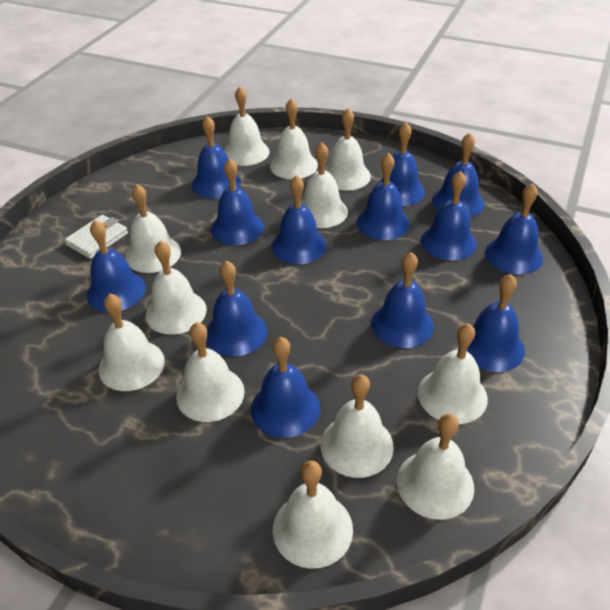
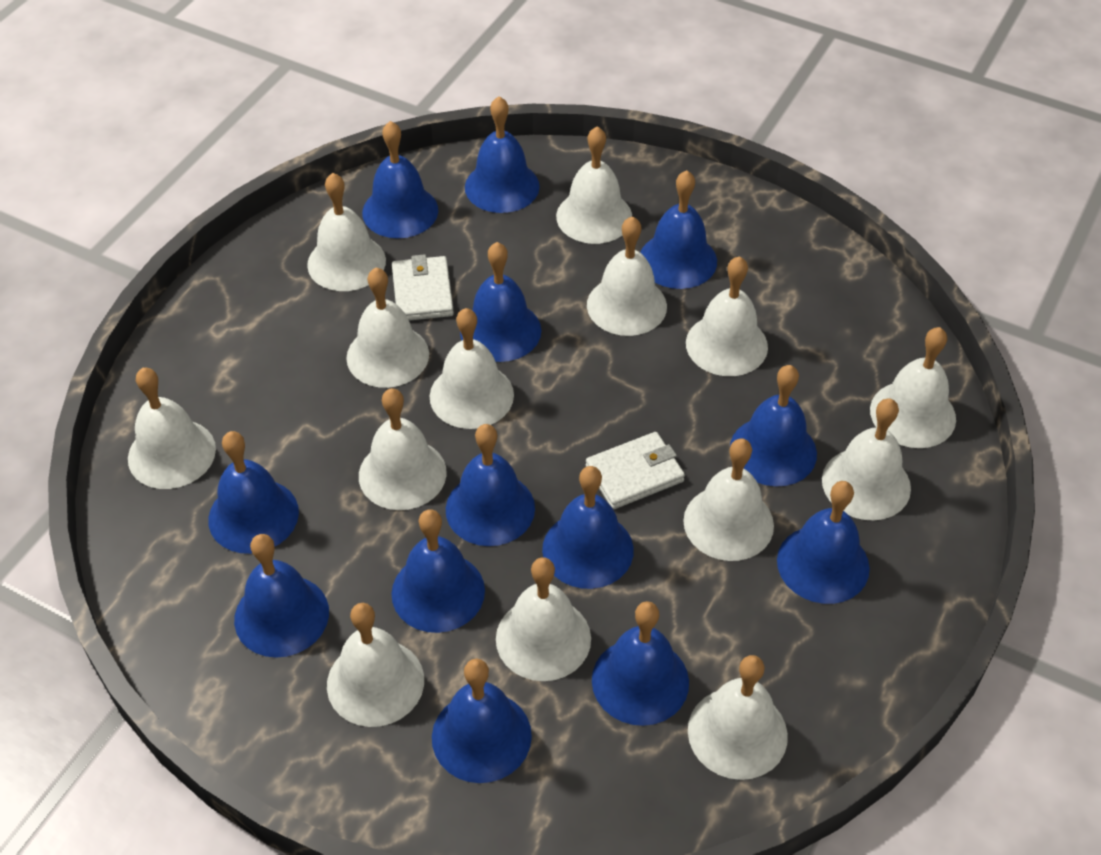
white bell: 12 -> 14
white wallet: 1 -> 2

